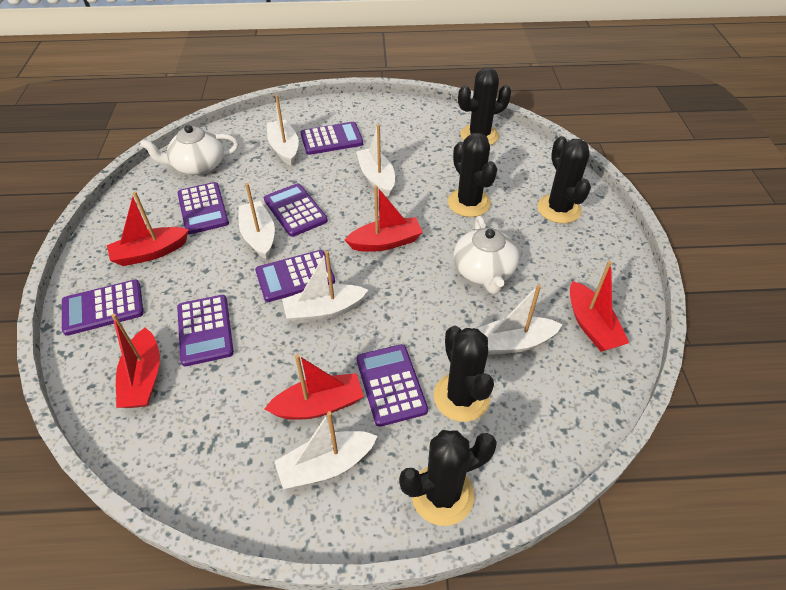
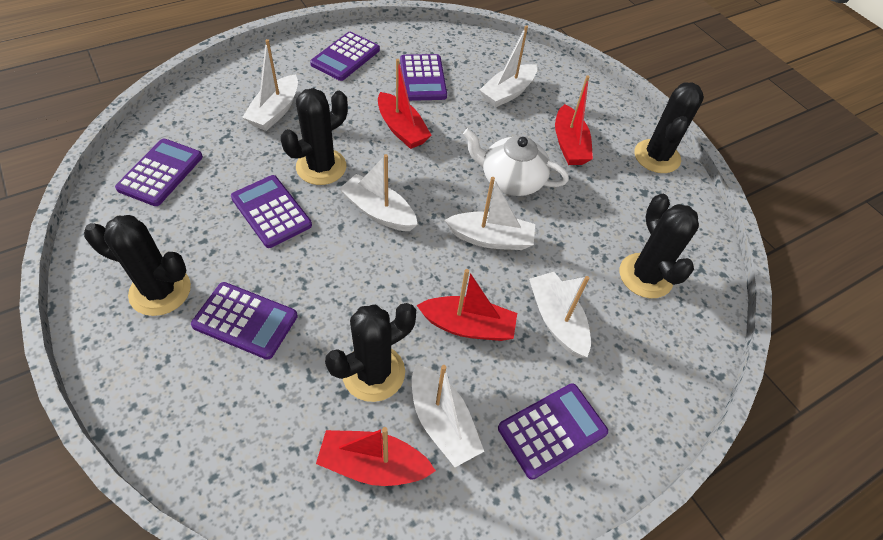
purple calculator: 7 -> 6
red boat: 5 -> 4
white teapot: 2 -> 1

